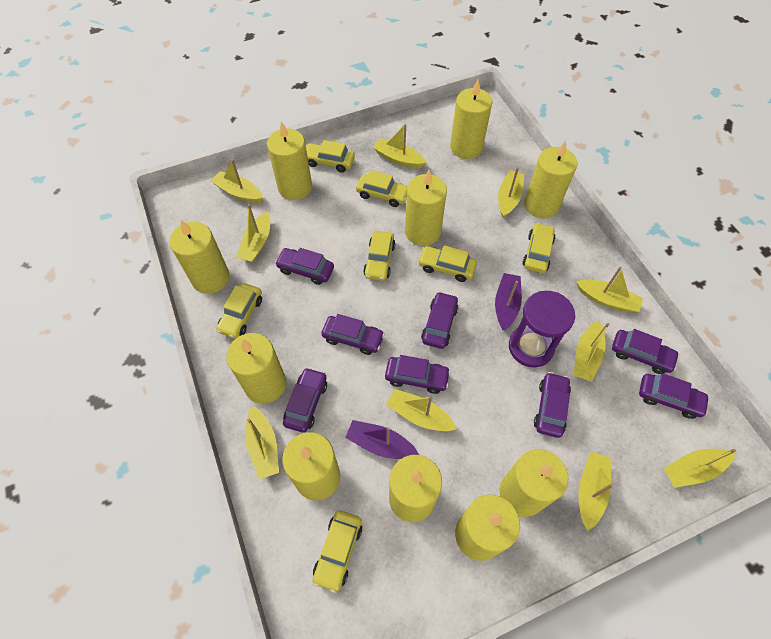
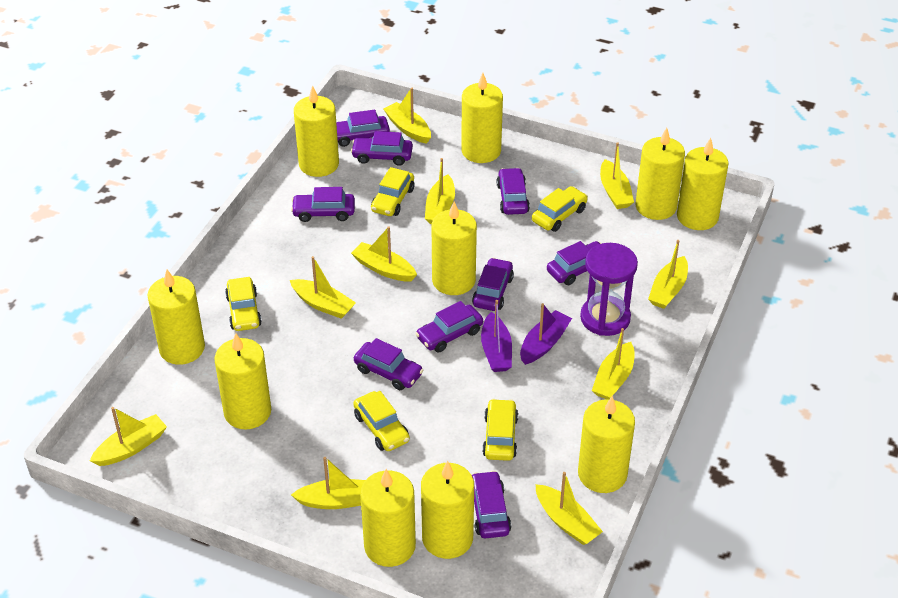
purple car: 8 -> 9
yellow car: 7 -> 5

